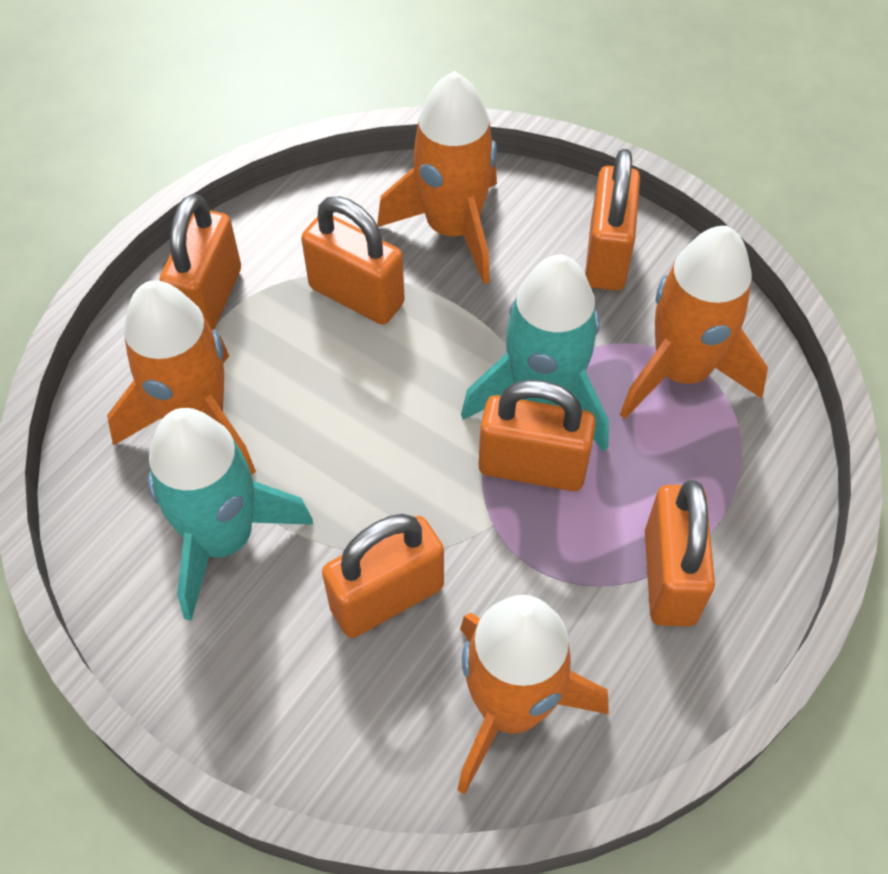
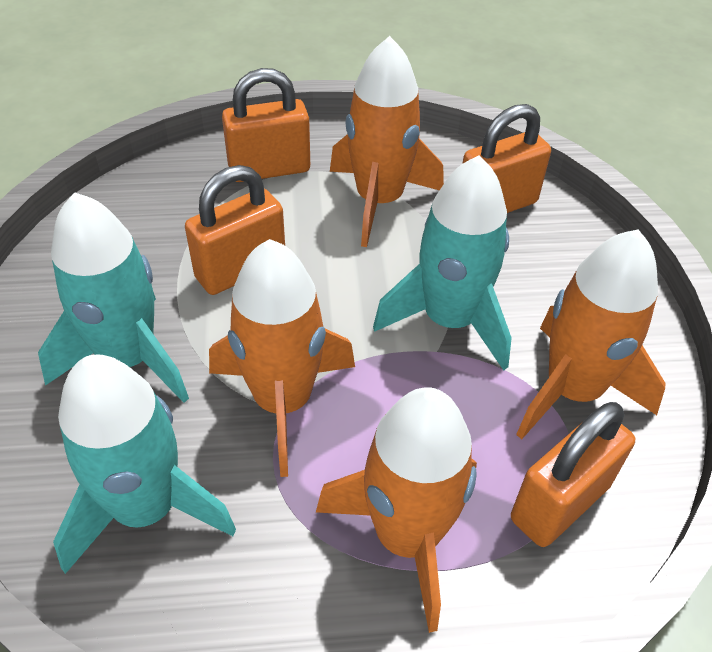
orange padlock: 6 -> 4
turquoise rocket: 2 -> 3

